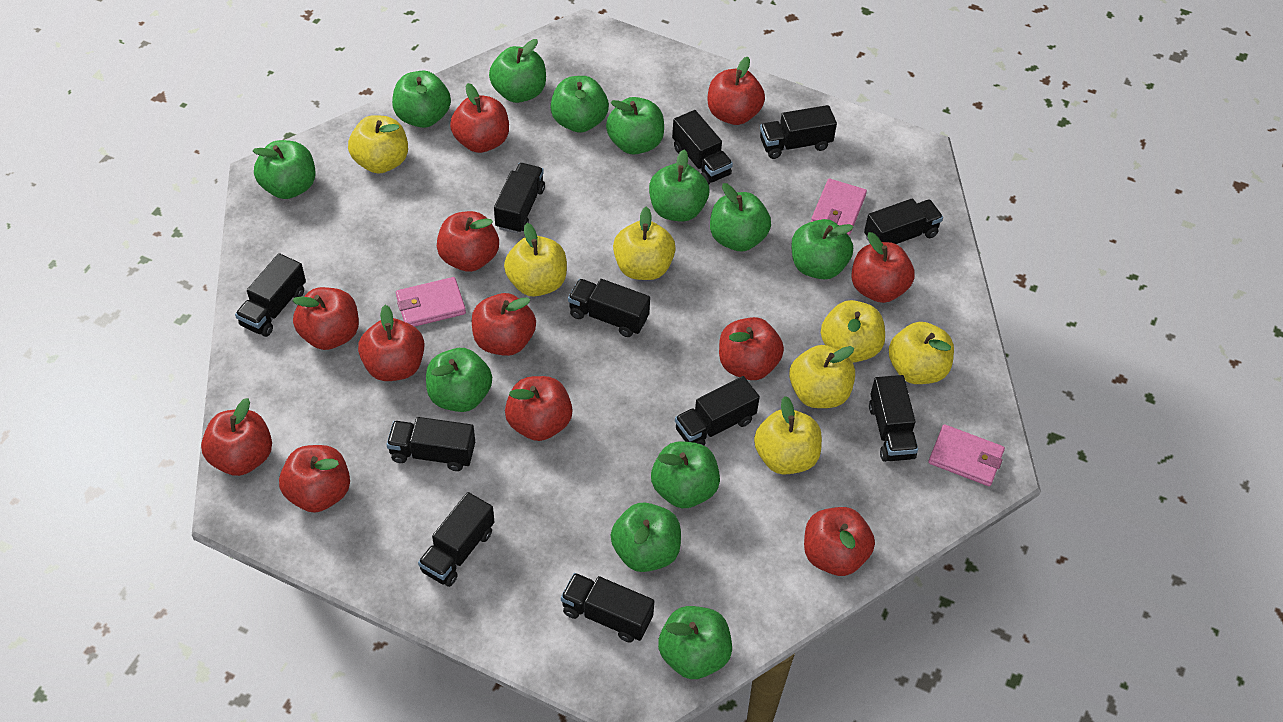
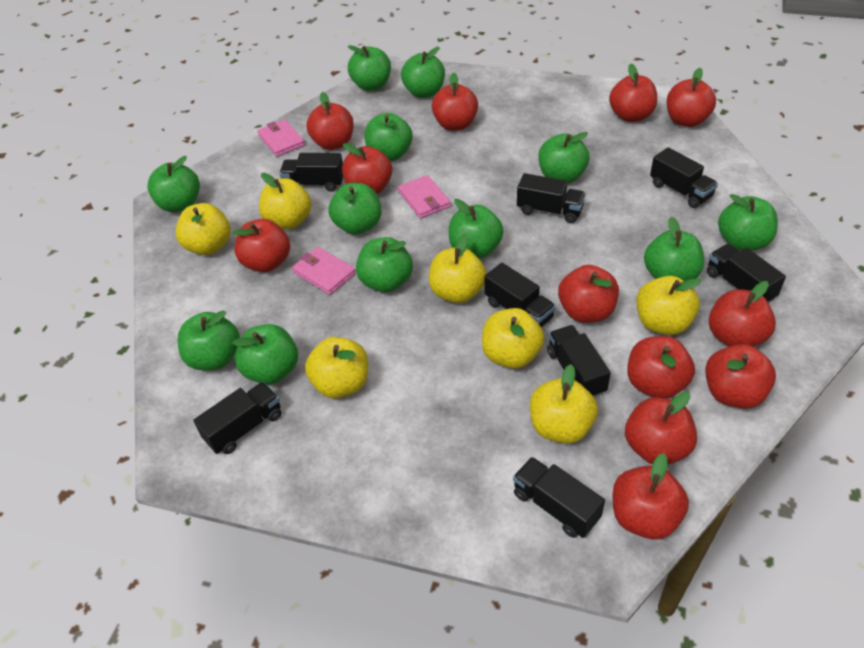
black truck: 11 -> 8

